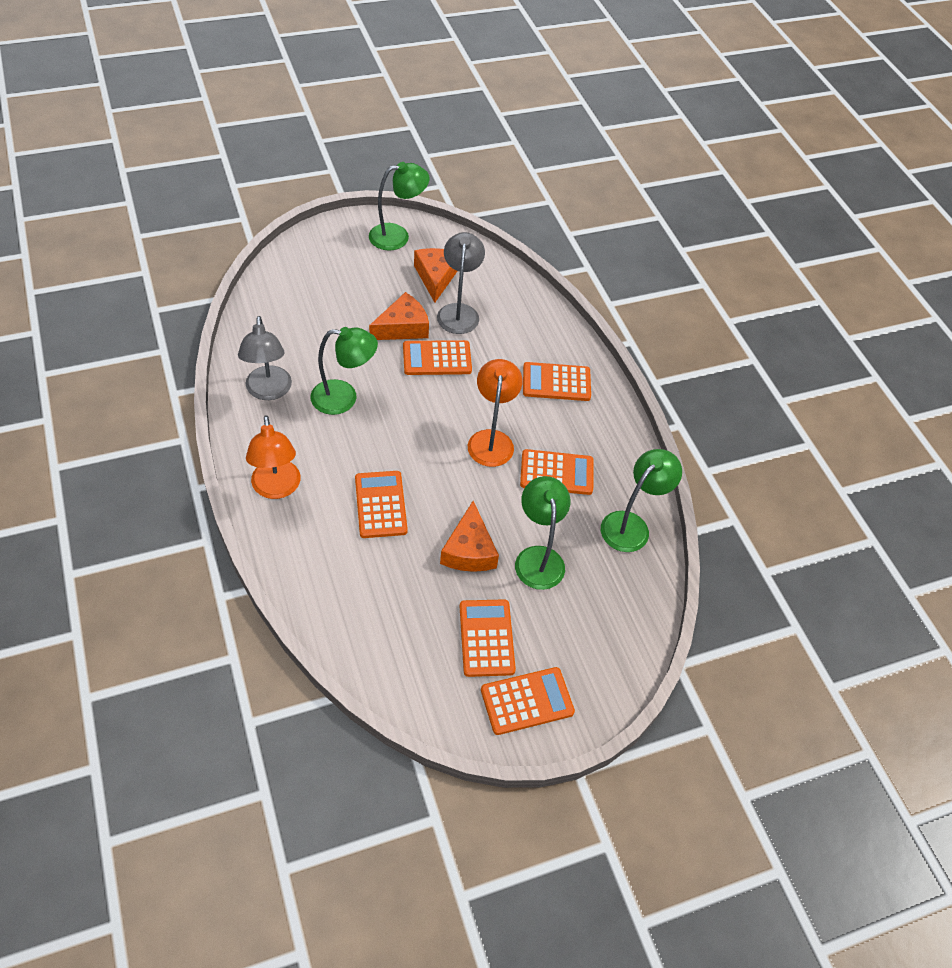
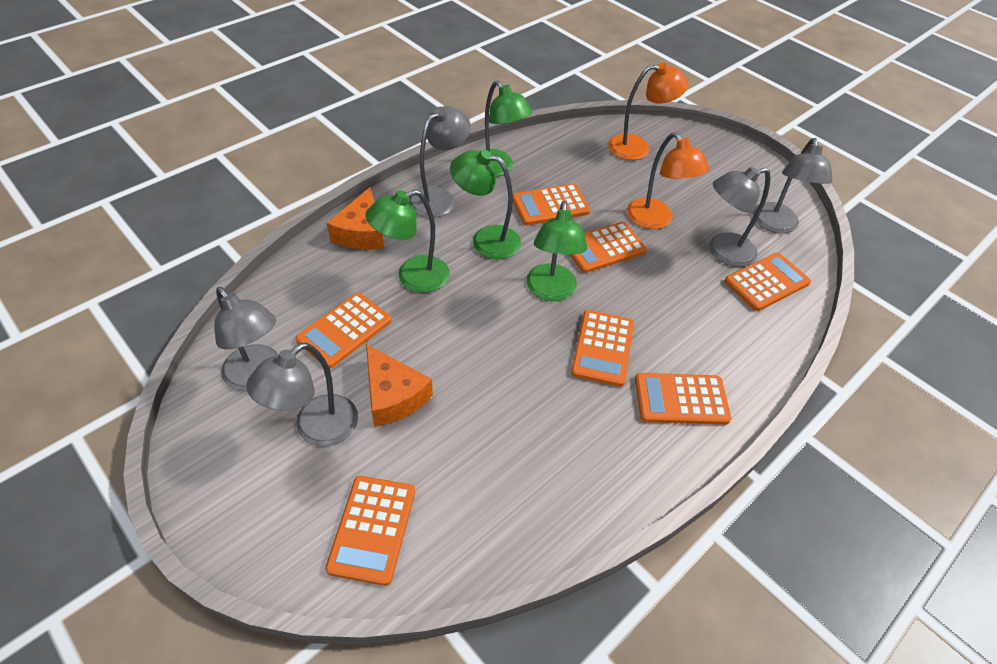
grey lamp: 2 -> 5
orange calculator: 6 -> 7
orange cheese: 3 -> 2

